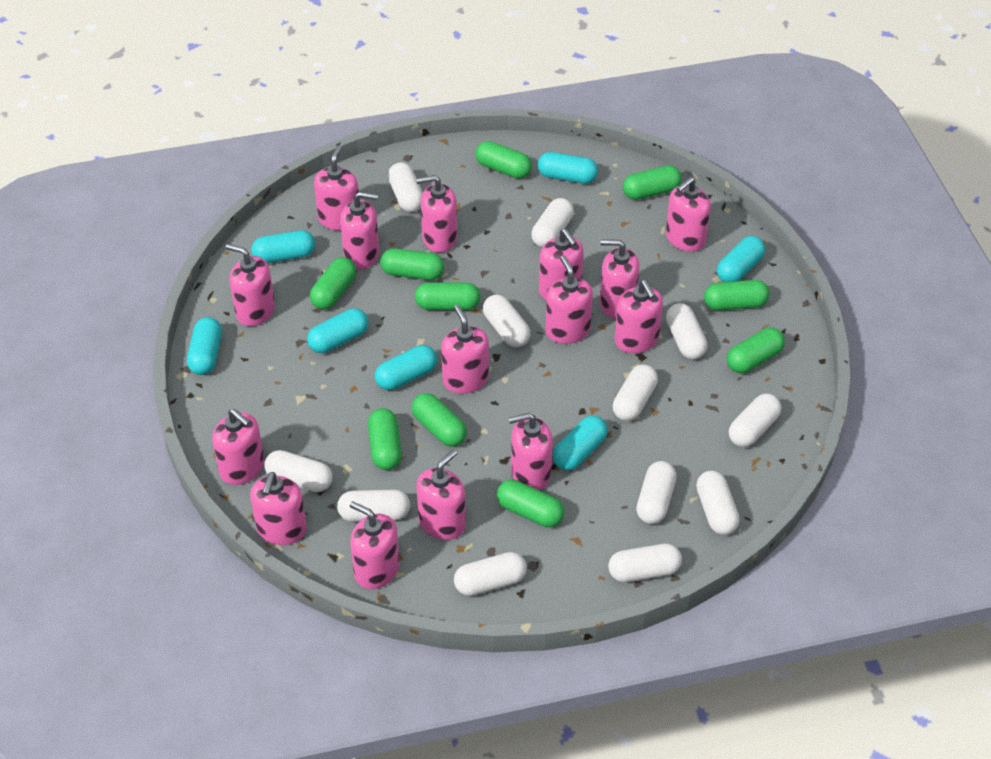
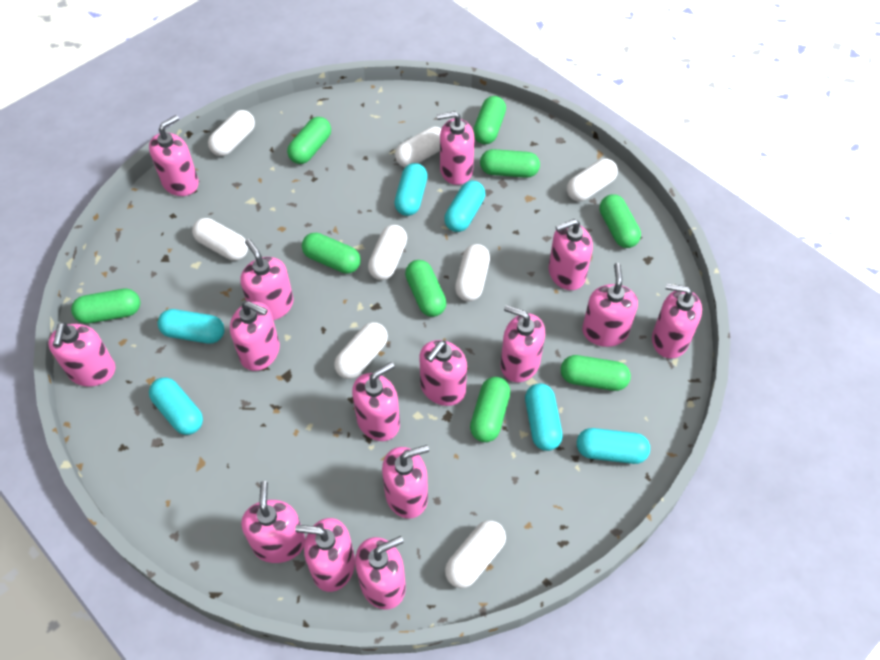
green capsule: 10 -> 9
turquoise capsule: 7 -> 6
white capsule: 12 -> 8

